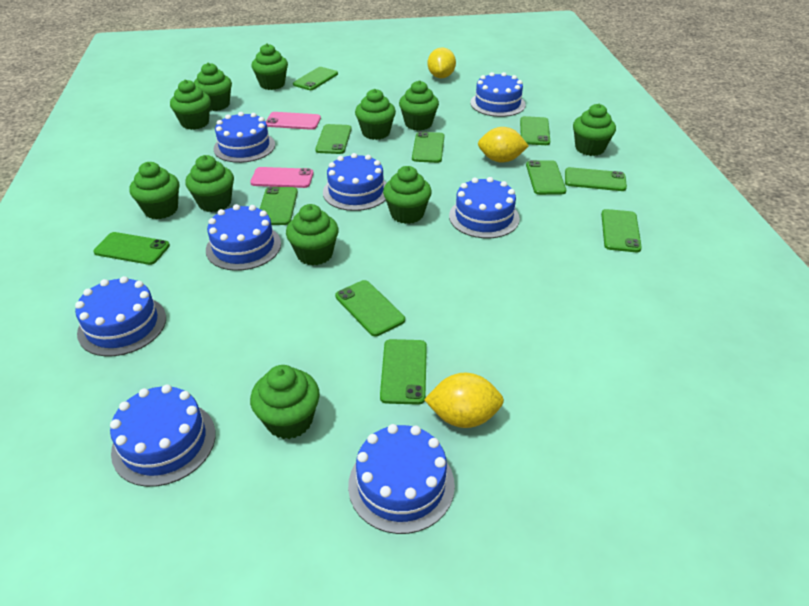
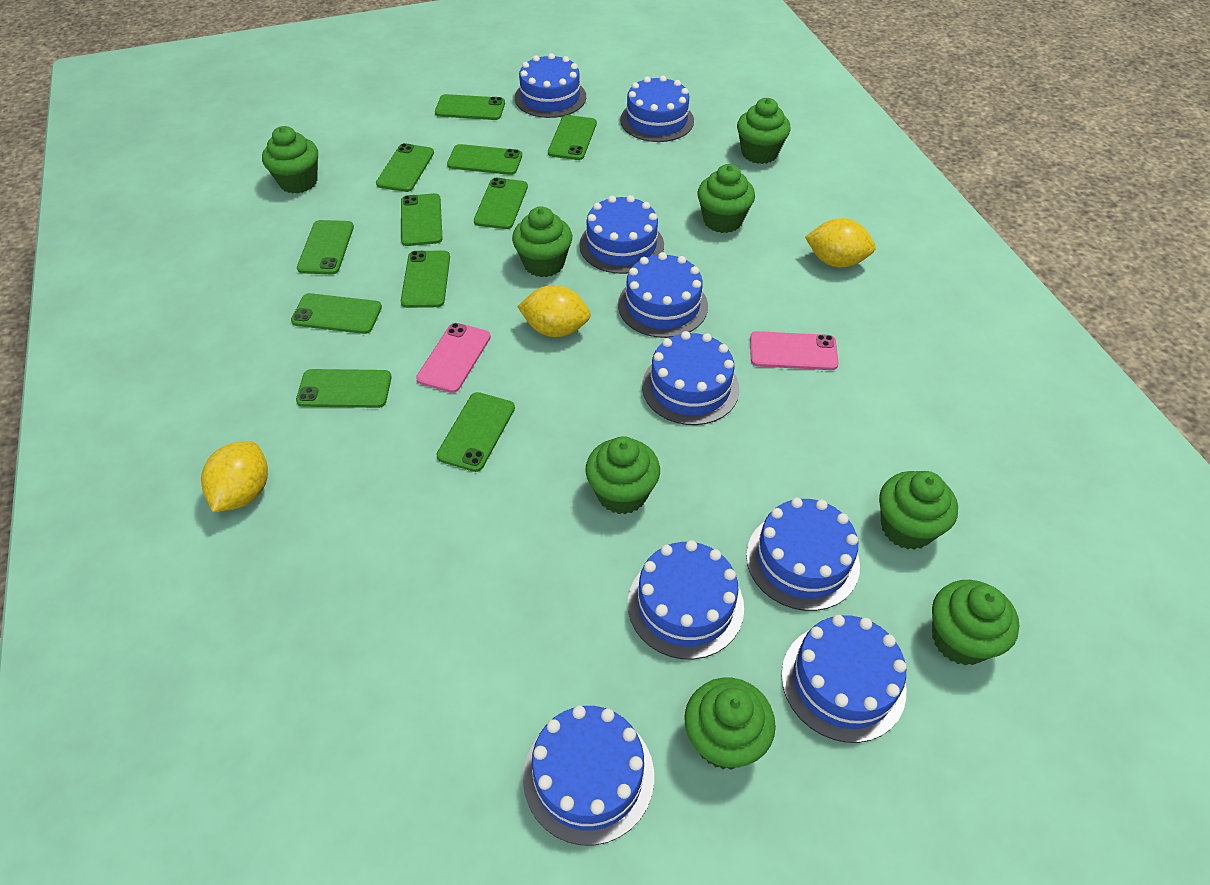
blue cake: 8 -> 9
green cupcake: 11 -> 8

